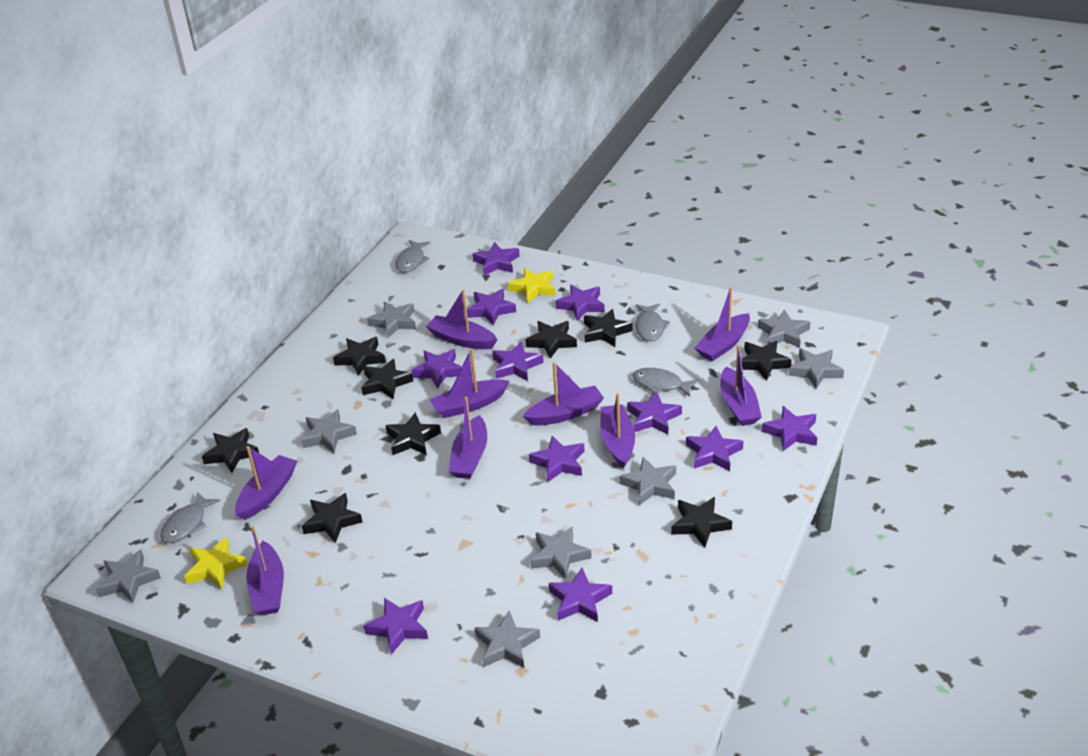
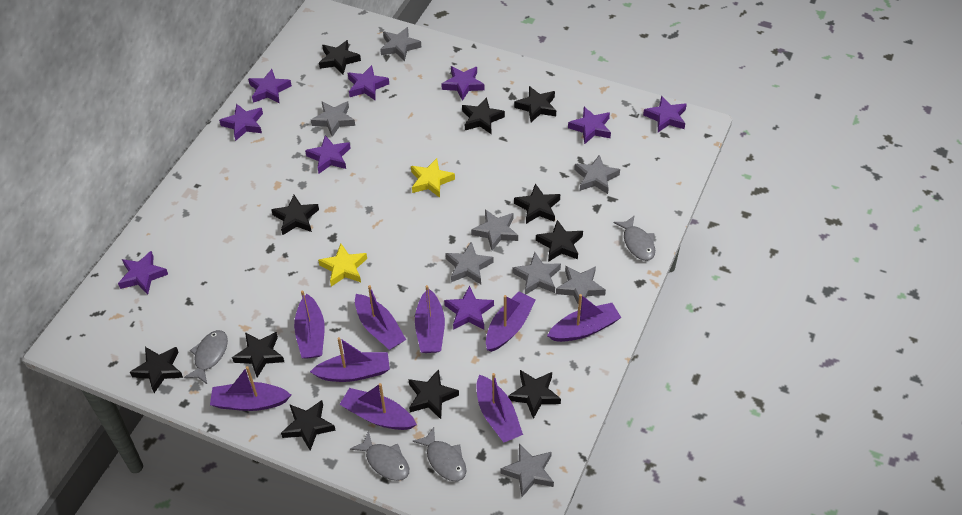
black star: 9 -> 11
purple star: 11 -> 9

